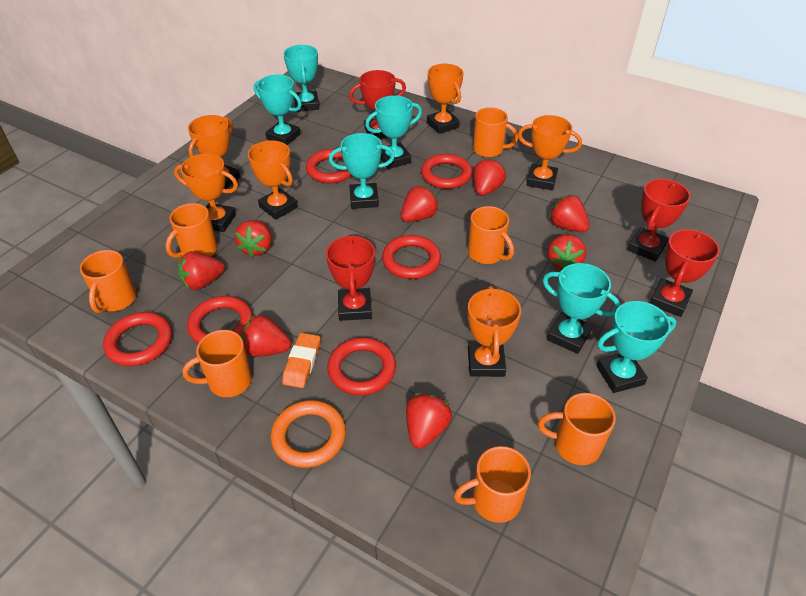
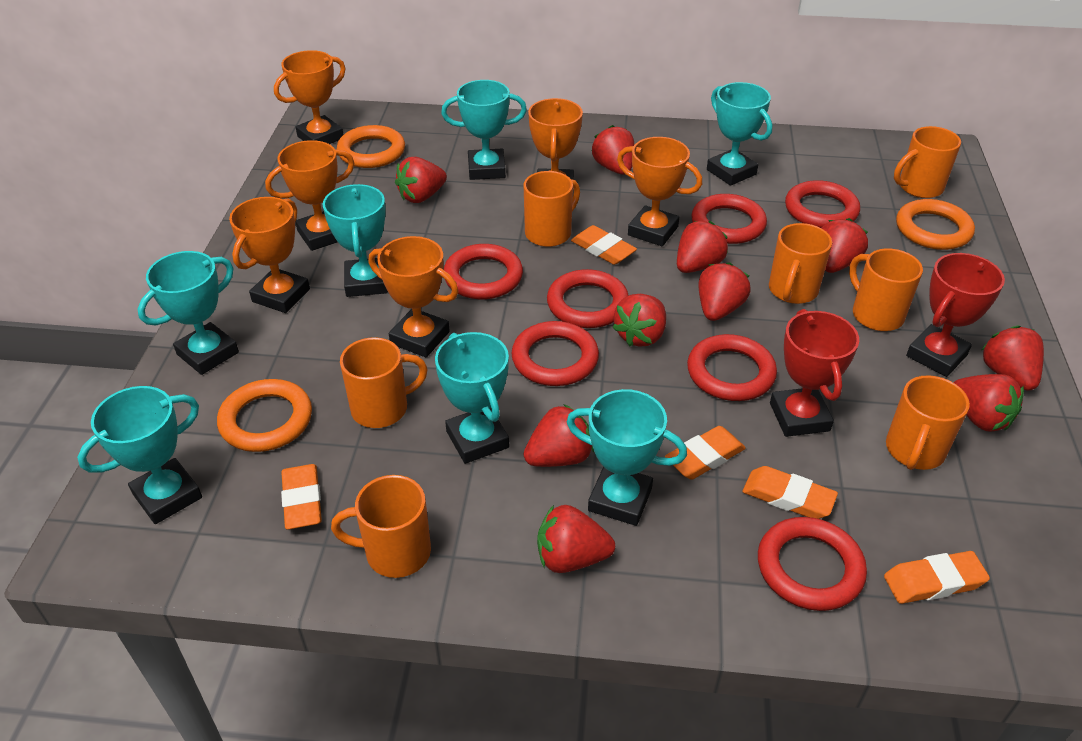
orange eraser: 1 -> 5
orange ring: 1 -> 3
red ring: 6 -> 7
red strawberry: 8 -> 10
red trophy: 4 -> 2
turquoise trophy: 6 -> 7

